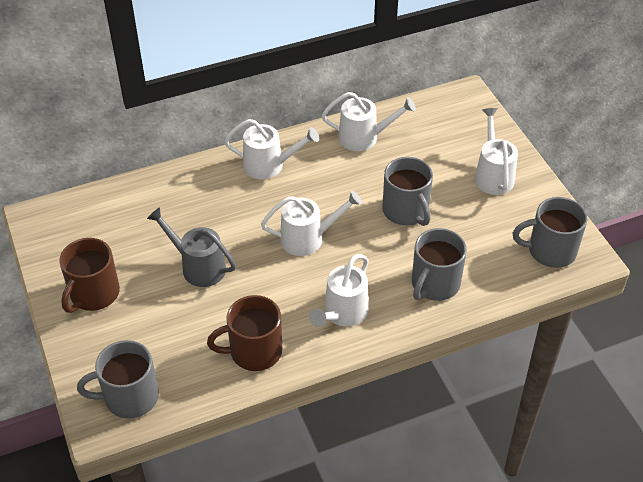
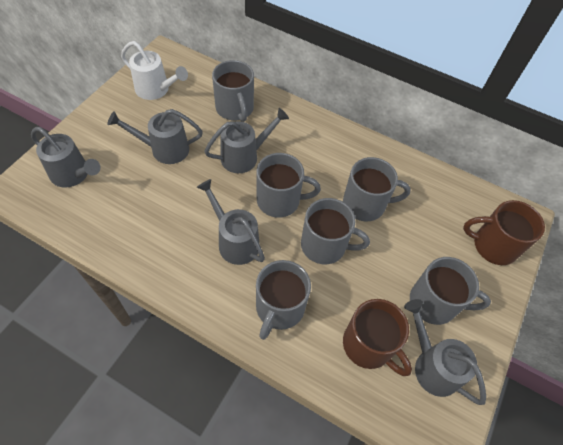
grey mug: 4 -> 6
grey watering can: 1 -> 5
white watering can: 5 -> 1

